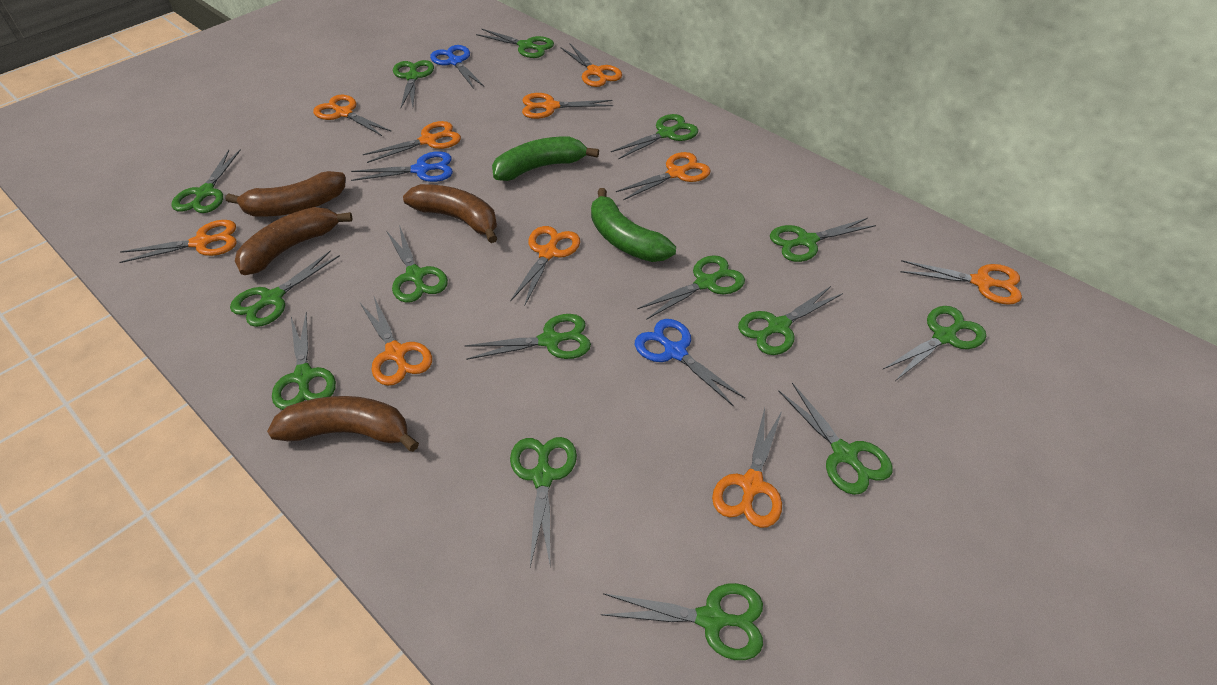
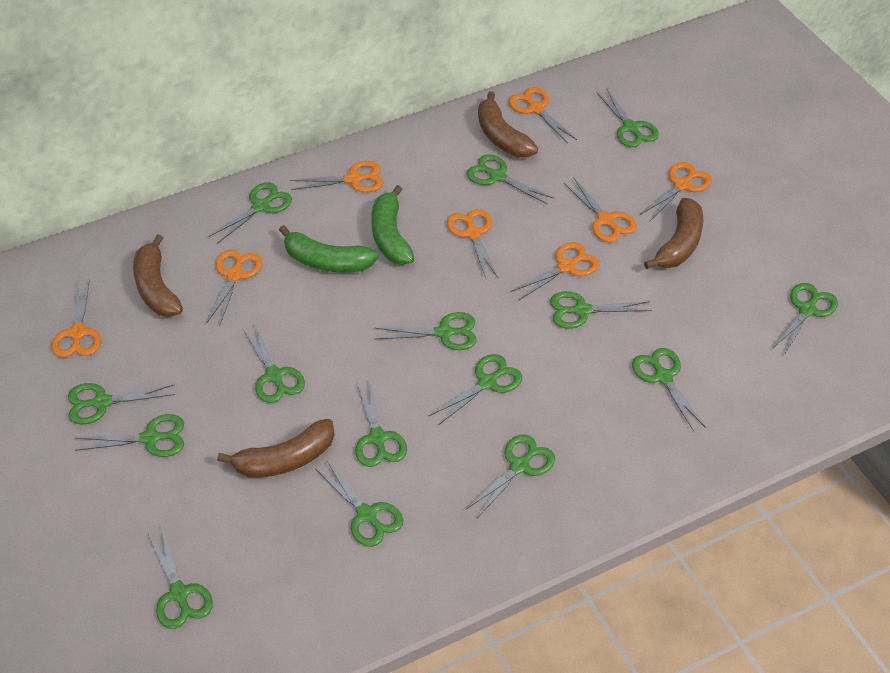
blue scissors: 3 -> 0
orange scissors: 10 -> 8

